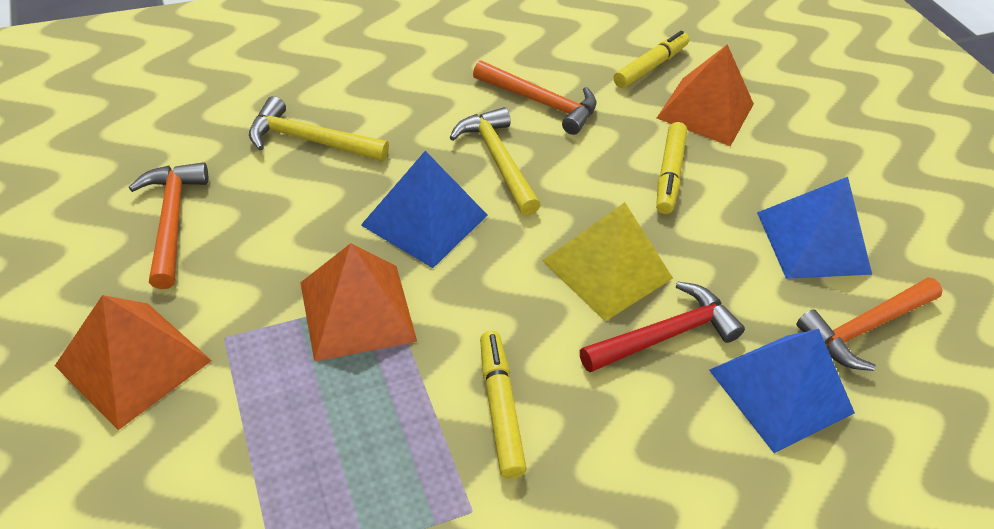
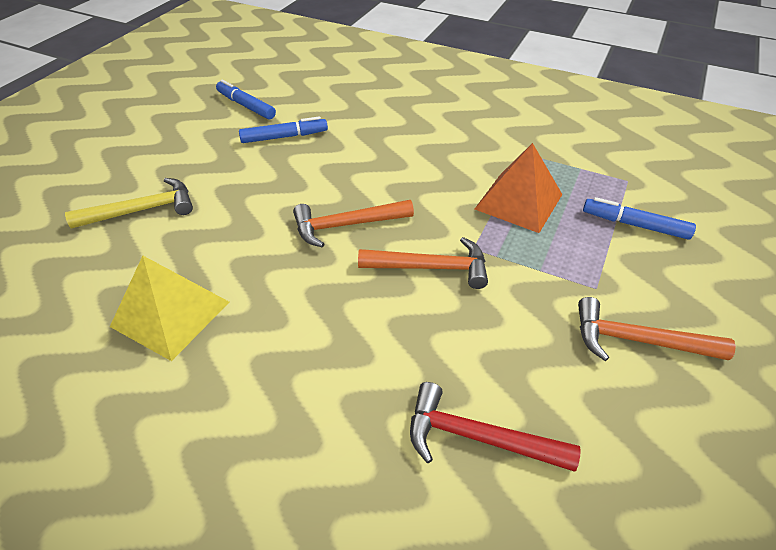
blue marker: 0 -> 3
blue pyramid: 3 -> 0
orange pyramid: 3 -> 1
yellow hammer: 2 -> 1
yellow marker: 3 -> 0

